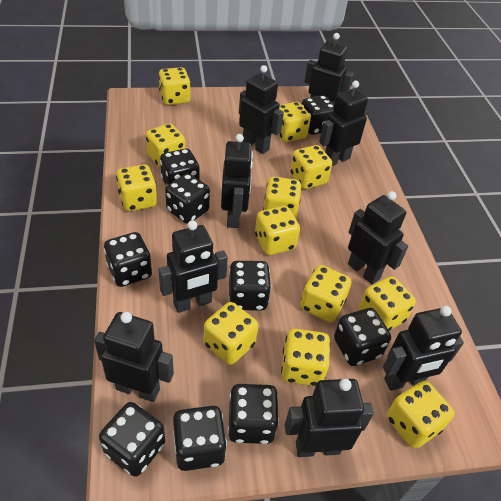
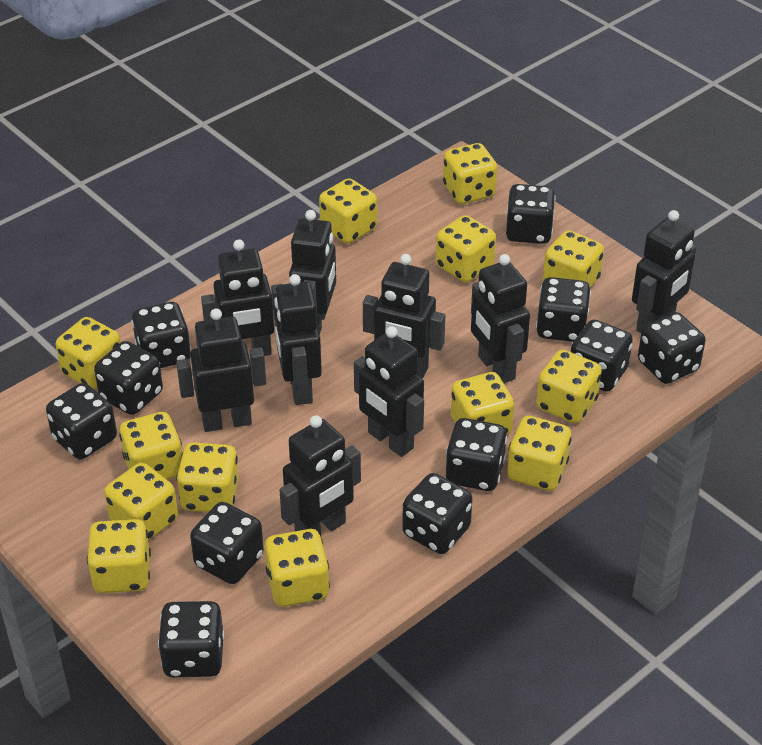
black dice: 9 -> 11
yellow dice: 12 -> 13

